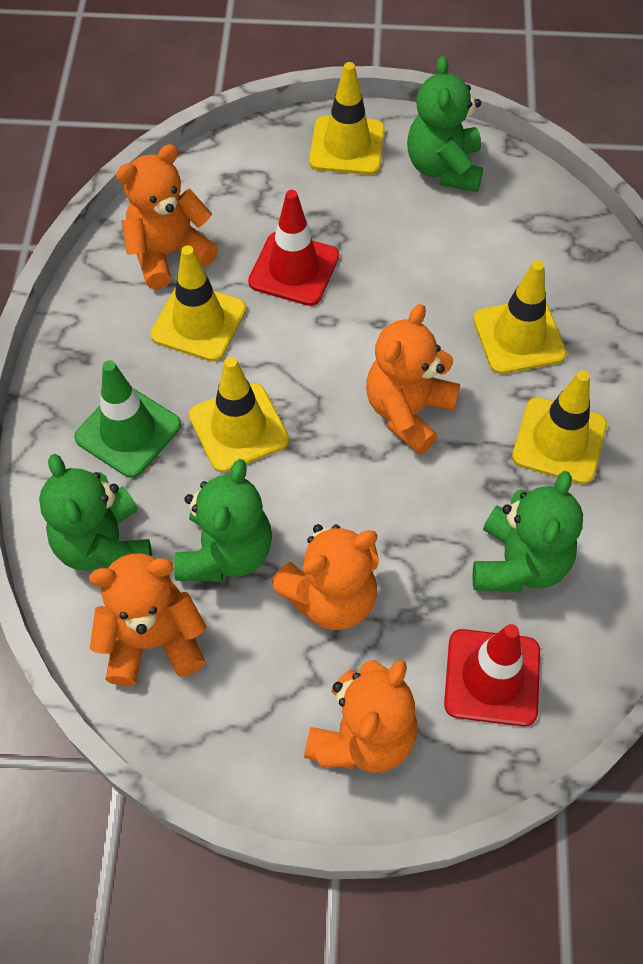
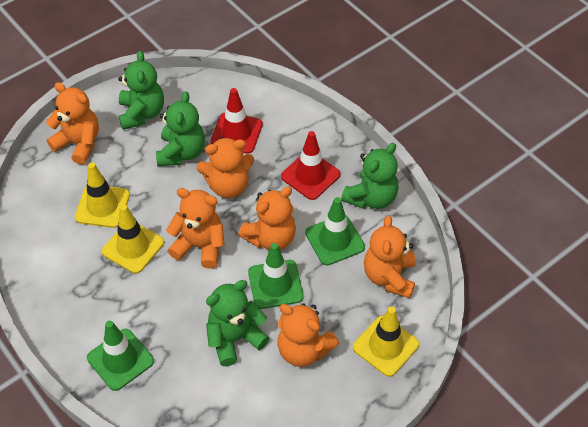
green traffic cone: 1 -> 3
orange teddy bear: 5 -> 6
yellow traffic cone: 5 -> 3

